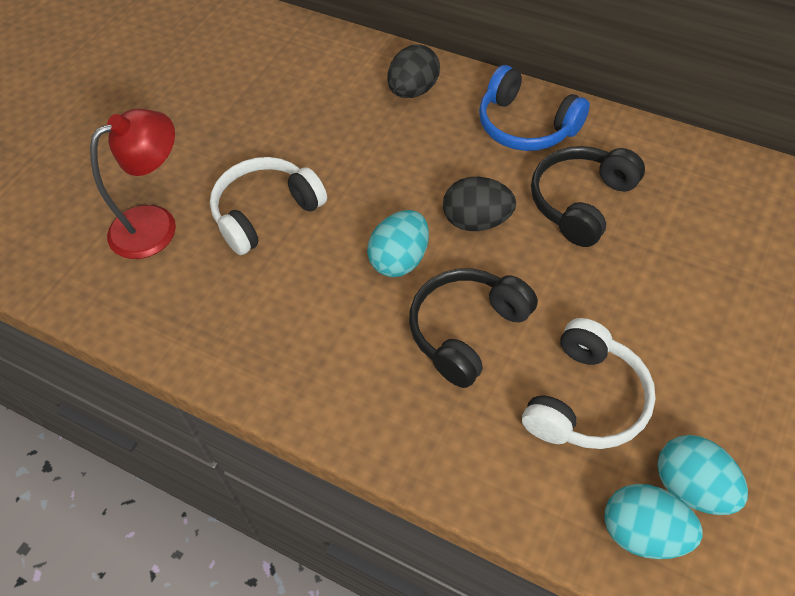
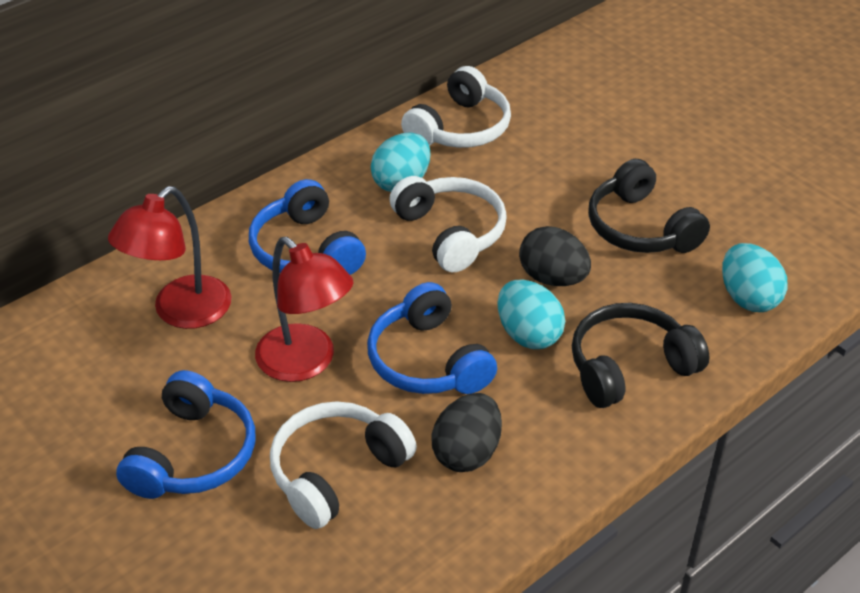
blue headphones: 1 -> 3
red lamp: 1 -> 2
white headphones: 2 -> 3

